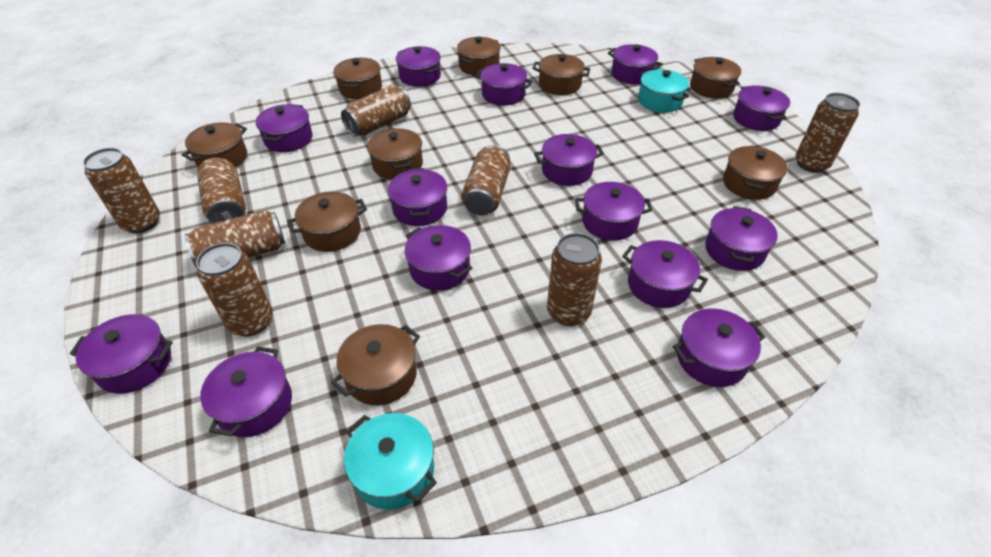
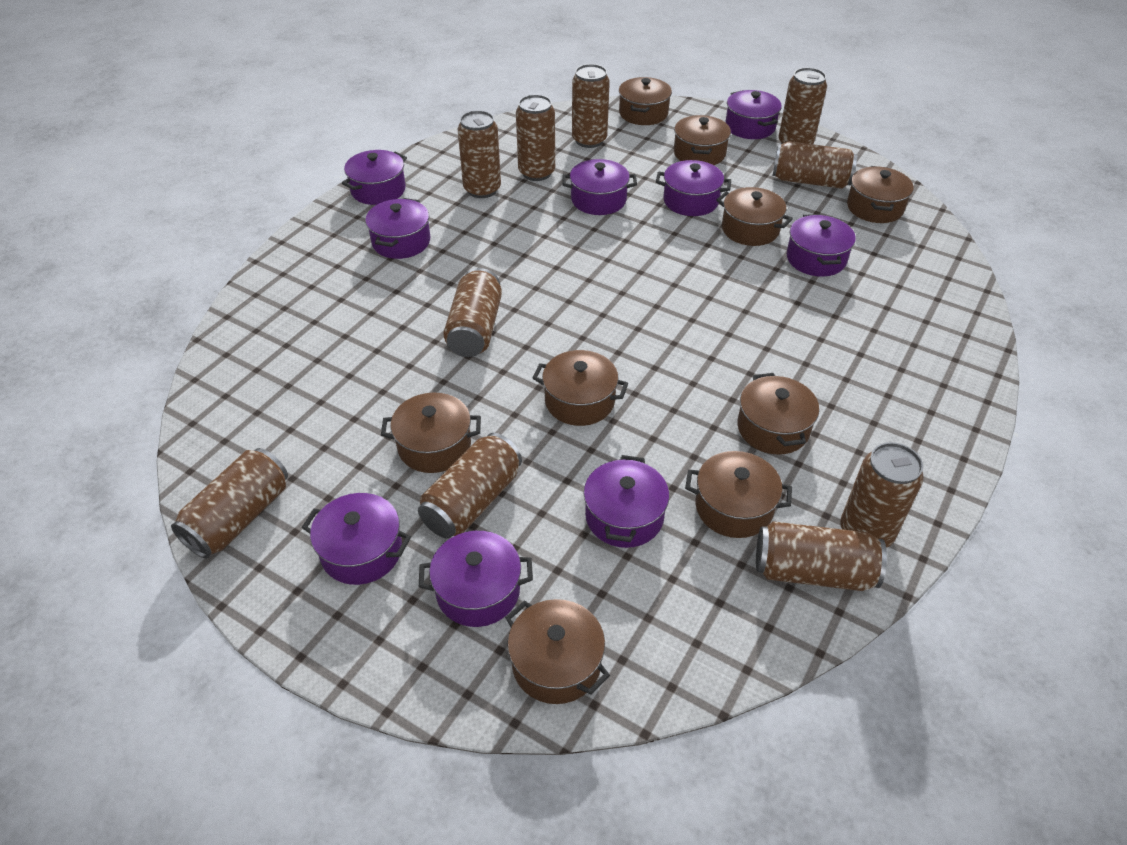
brown can: 8 -> 10
purple pot: 14 -> 9
turquoise pot: 2 -> 0

